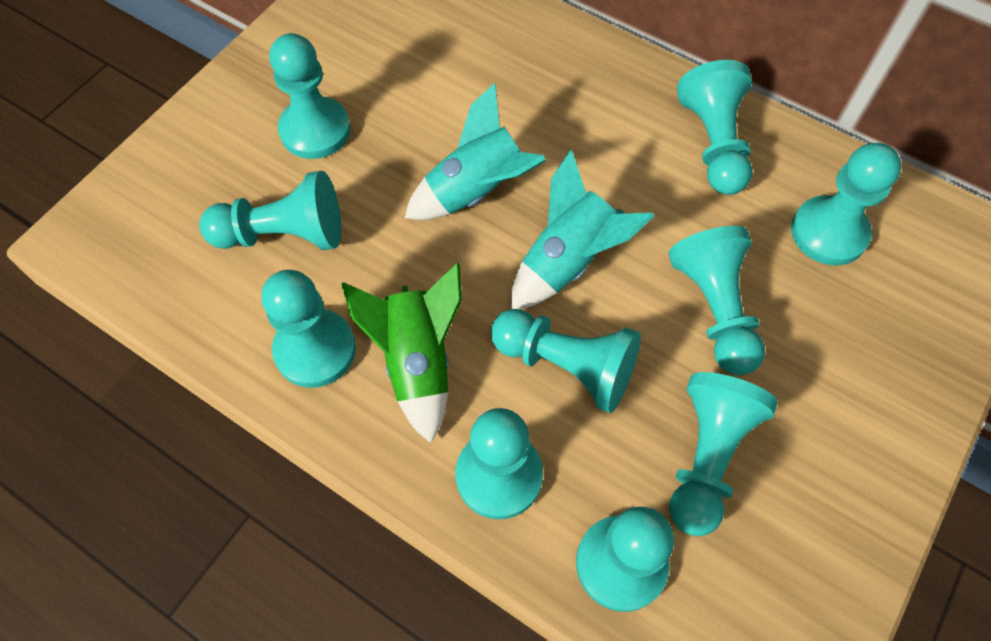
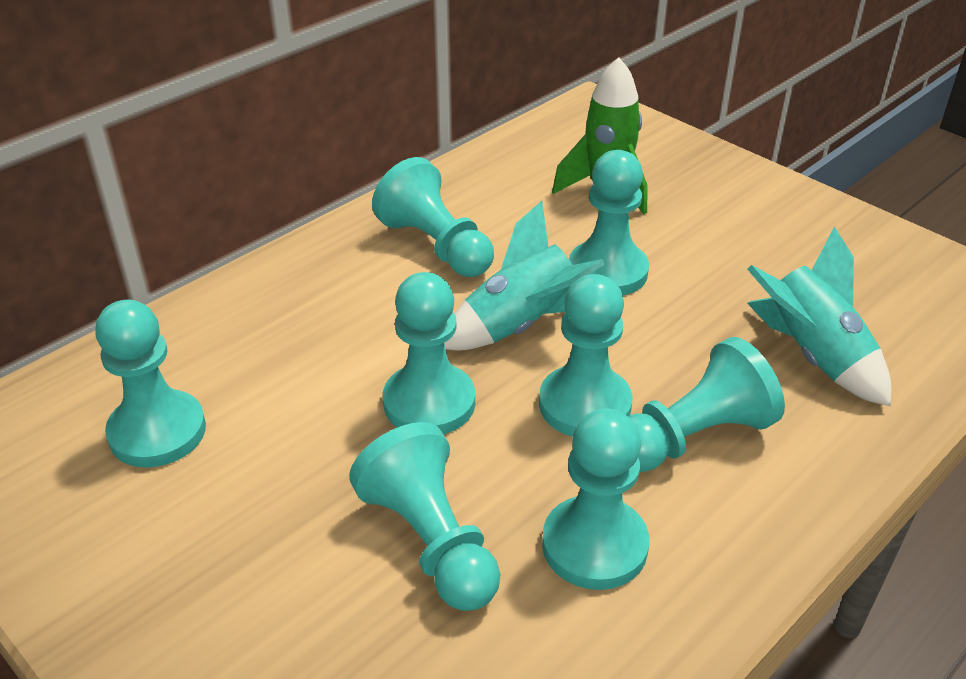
turquoise pawn: 10 -> 8

